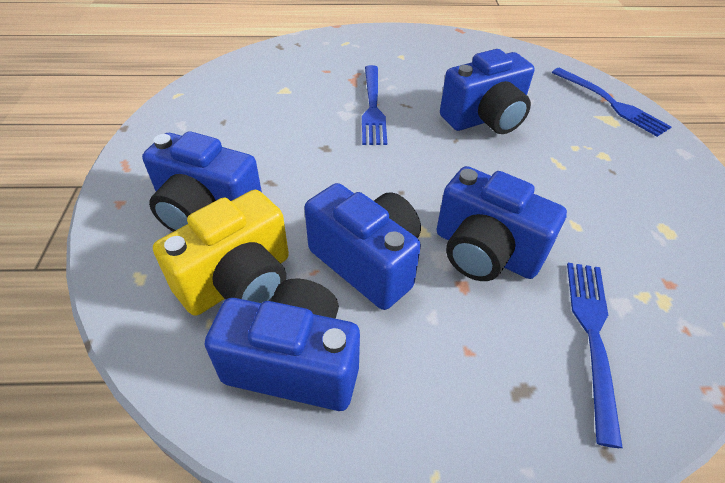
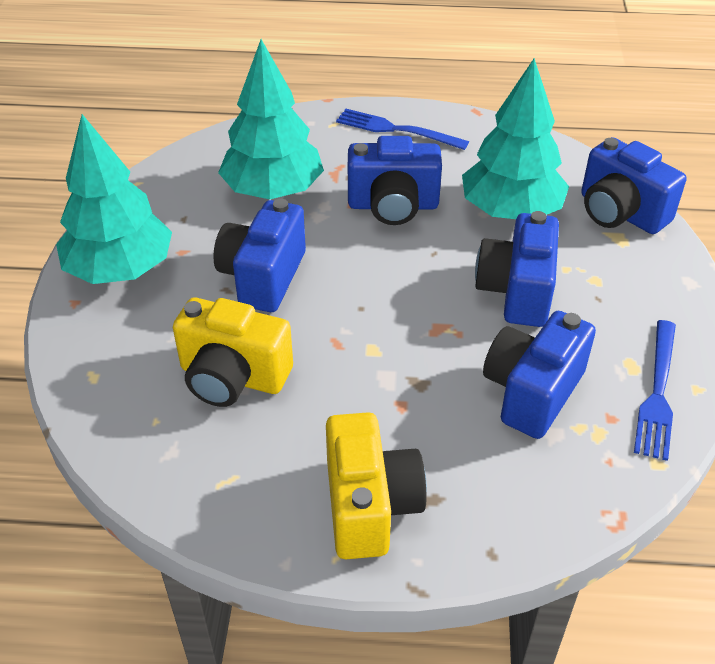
blue fork: 3 -> 2
turquoise tree: 0 -> 3
yellow camera: 1 -> 2

